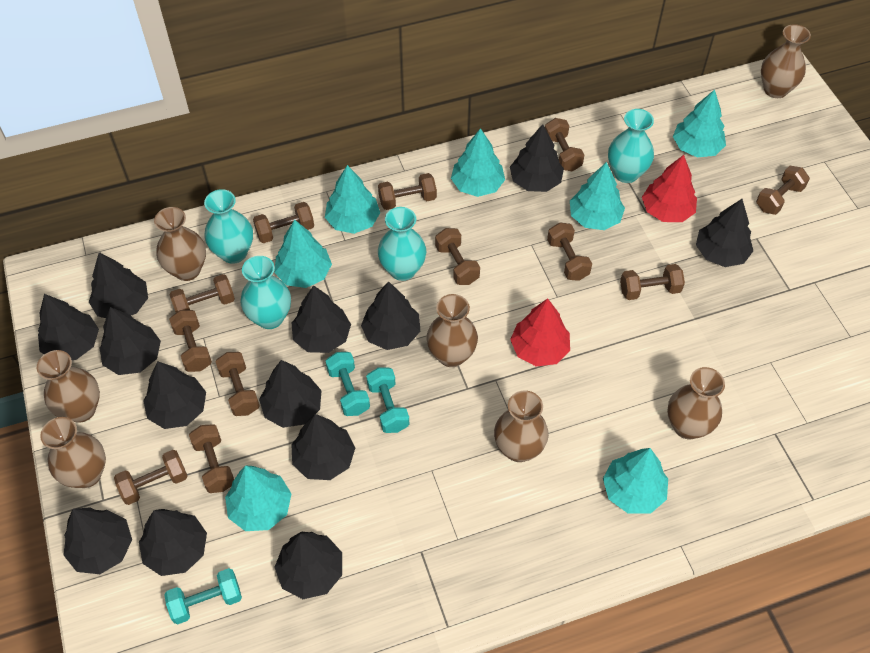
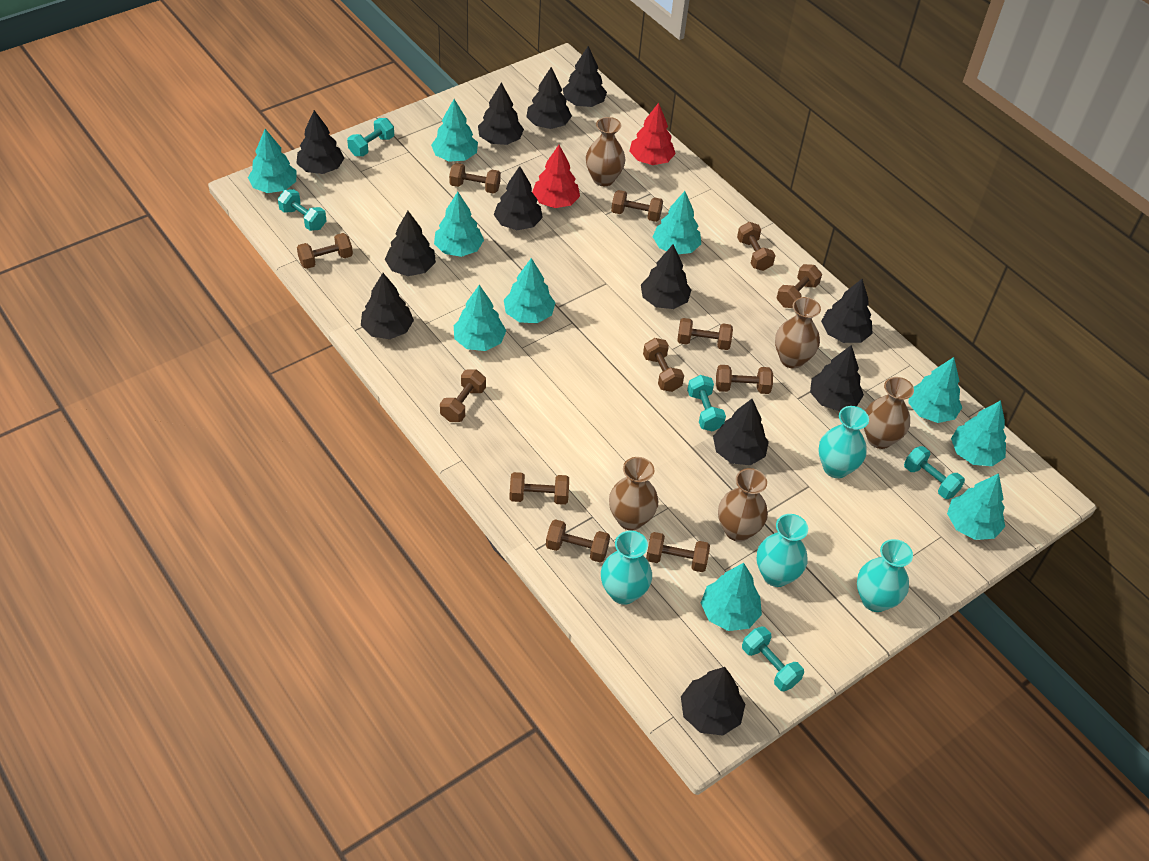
black tree: 13 -> 12
brown vase: 7 -> 5
turquoise dumbbell: 3 -> 5
turquoise tree: 7 -> 10

